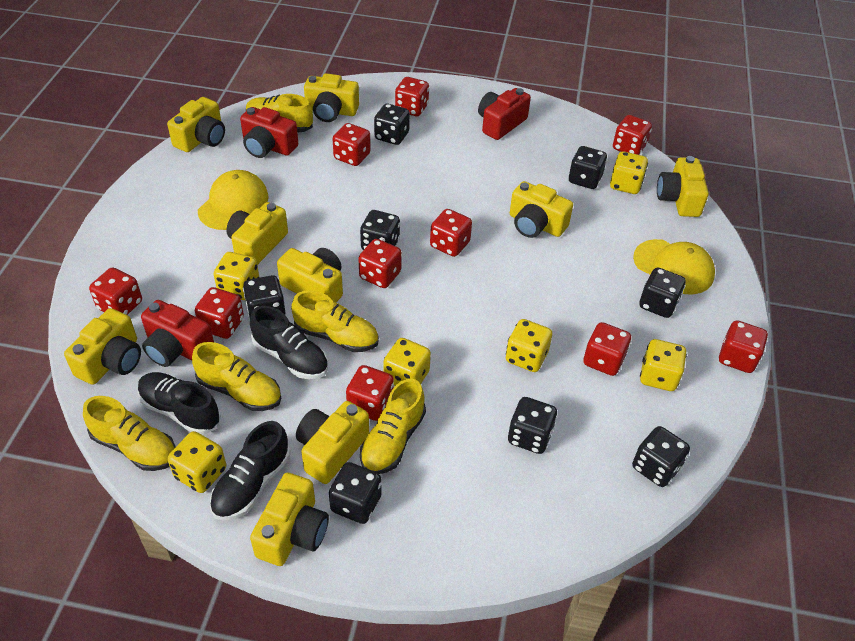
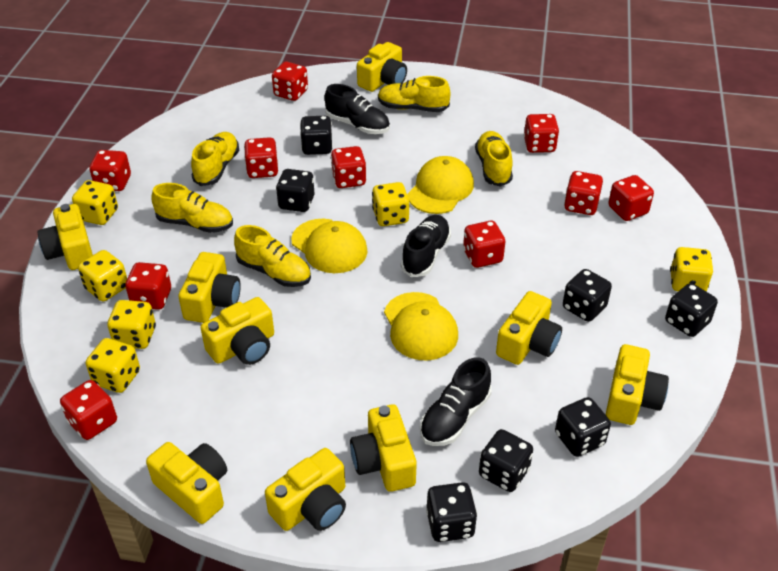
black dice: 8 -> 7
red camera: 3 -> 0
yellow cap: 2 -> 3

